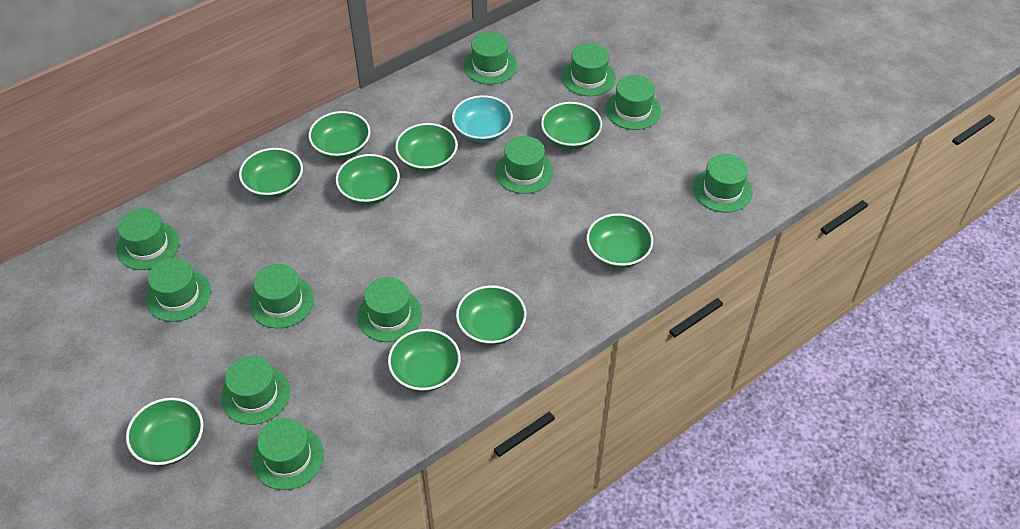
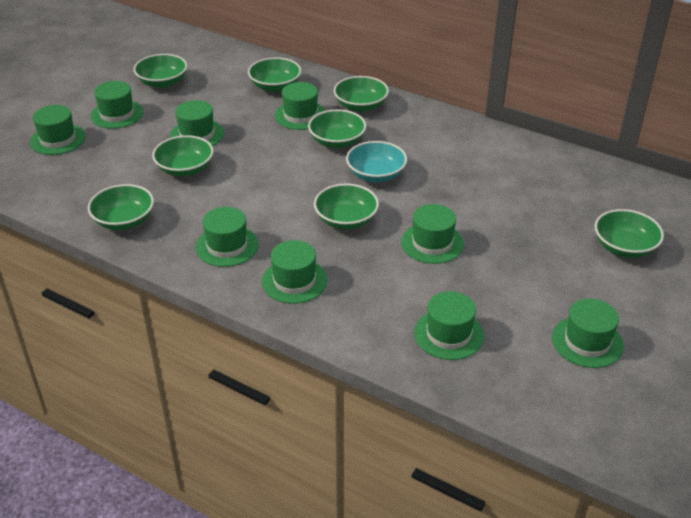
green bowl: 9 -> 8
green hat: 11 -> 9

